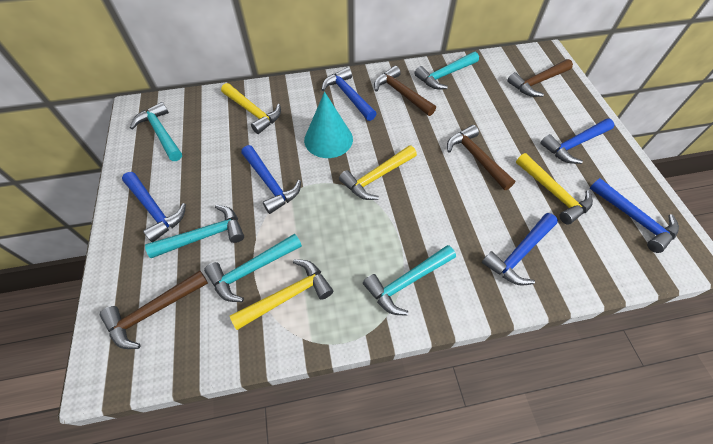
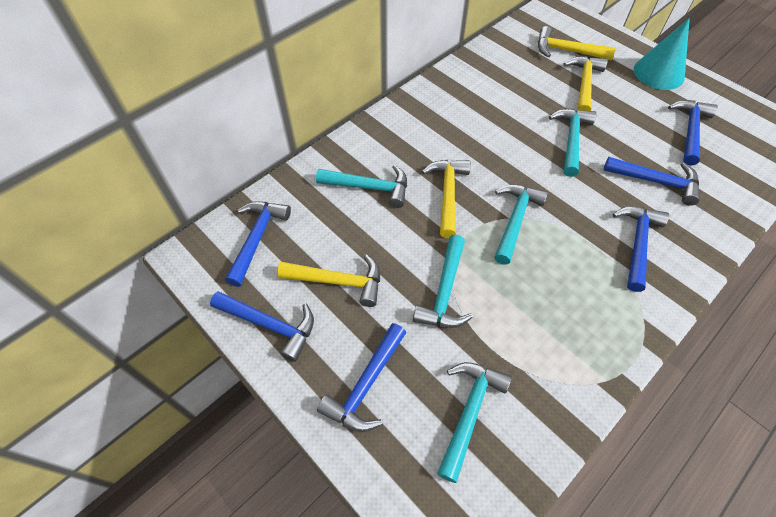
brown hammer: 4 -> 0

